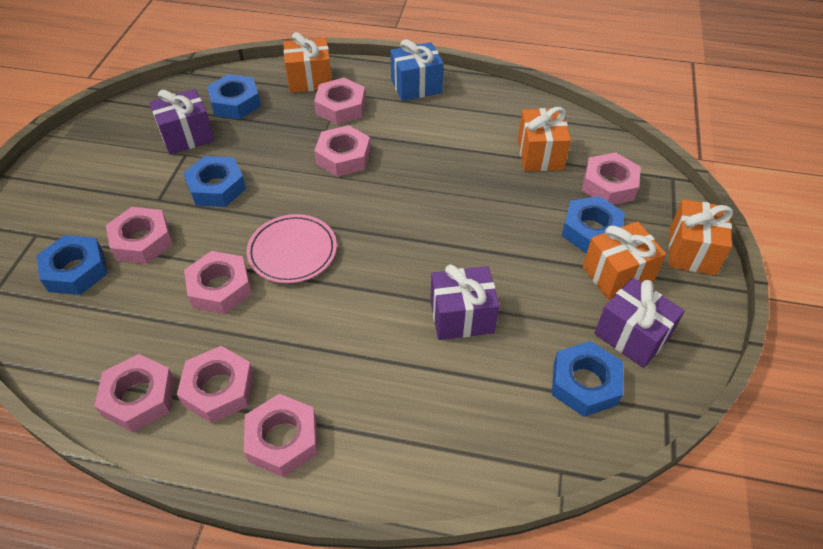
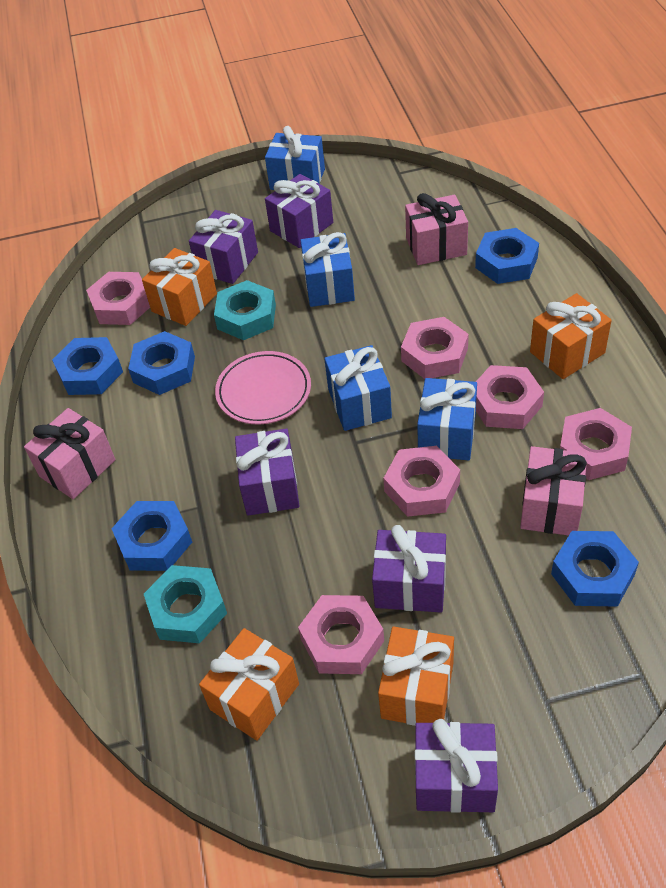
blue gift: 1 -> 4
pink gift: 0 -> 3
pink nut: 8 -> 6
purple gift: 3 -> 5
turquoise nut: 0 -> 2

